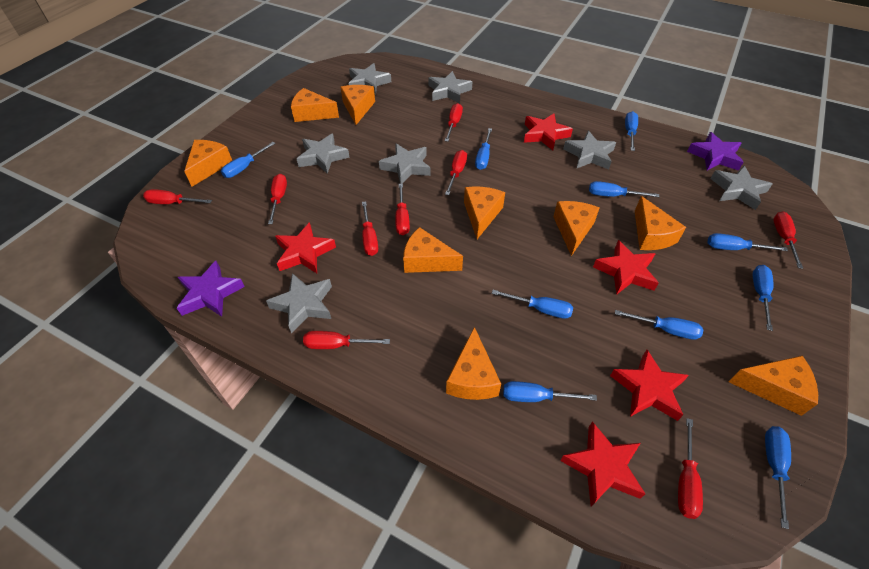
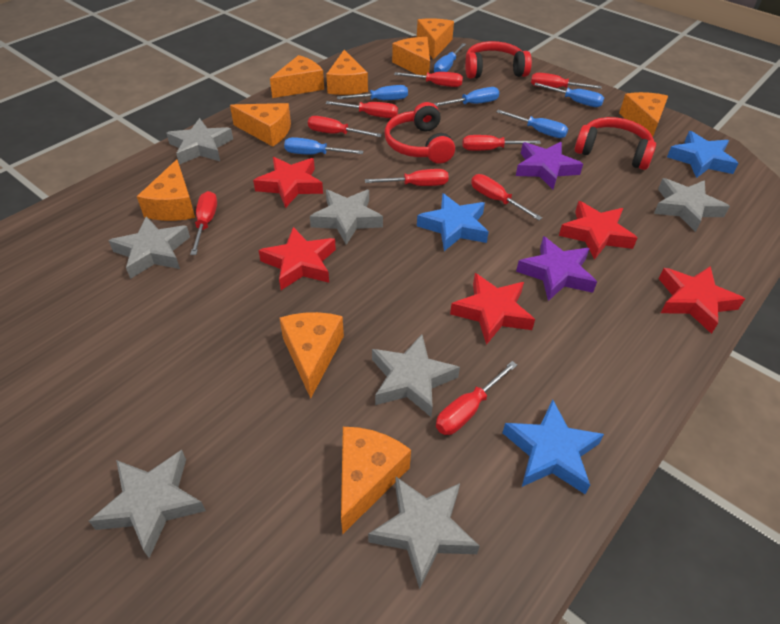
blue screwdriver: 10 -> 6
blue star: 0 -> 3
red headphones: 0 -> 3

